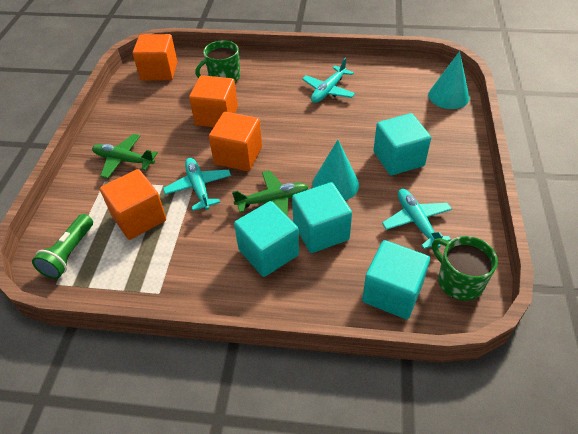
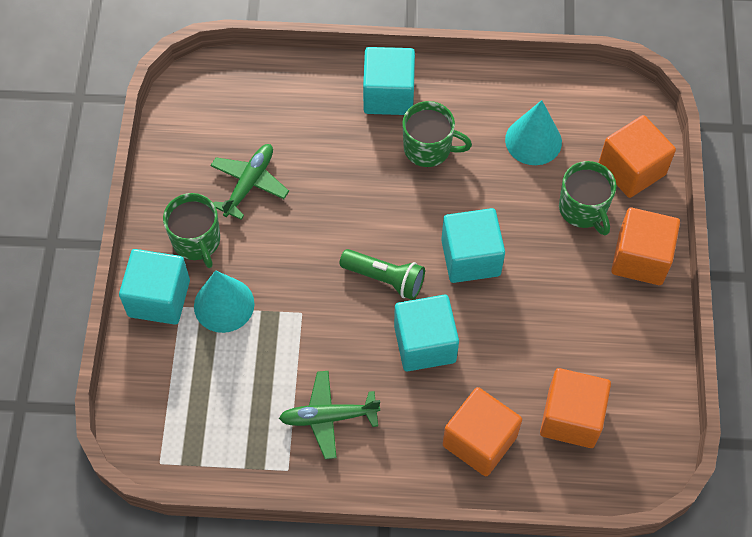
green mug: 2 -> 3
turquoise plane: 3 -> 0

